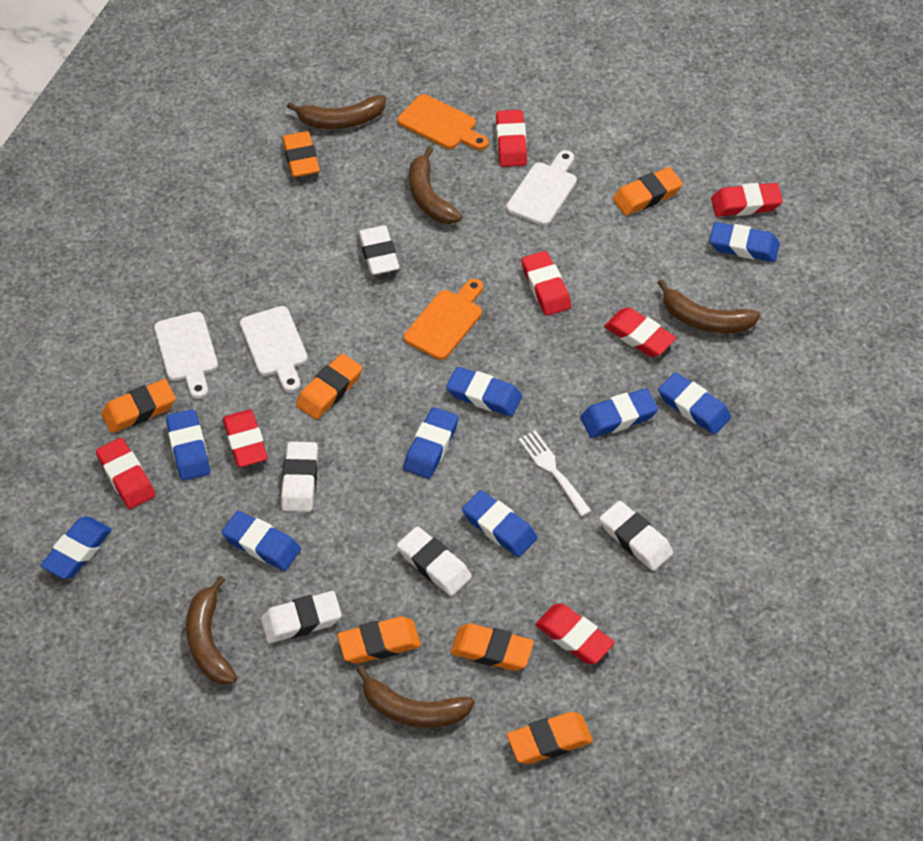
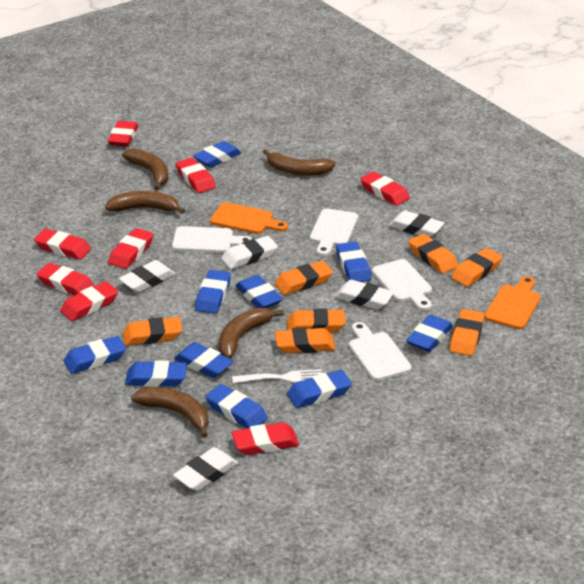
blue eraser: 9 -> 10
red eraser: 7 -> 8
white cutting board: 3 -> 4

